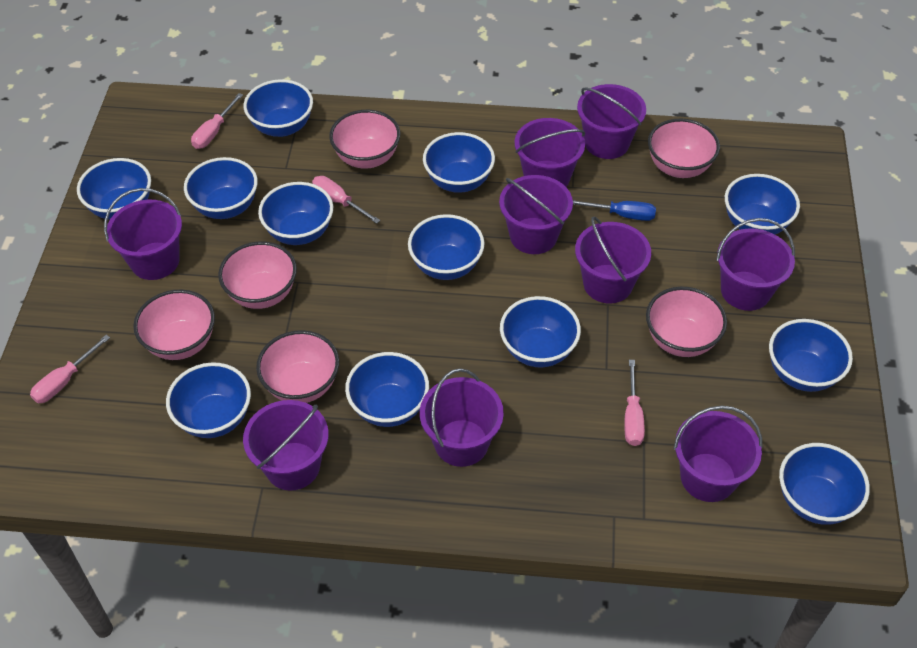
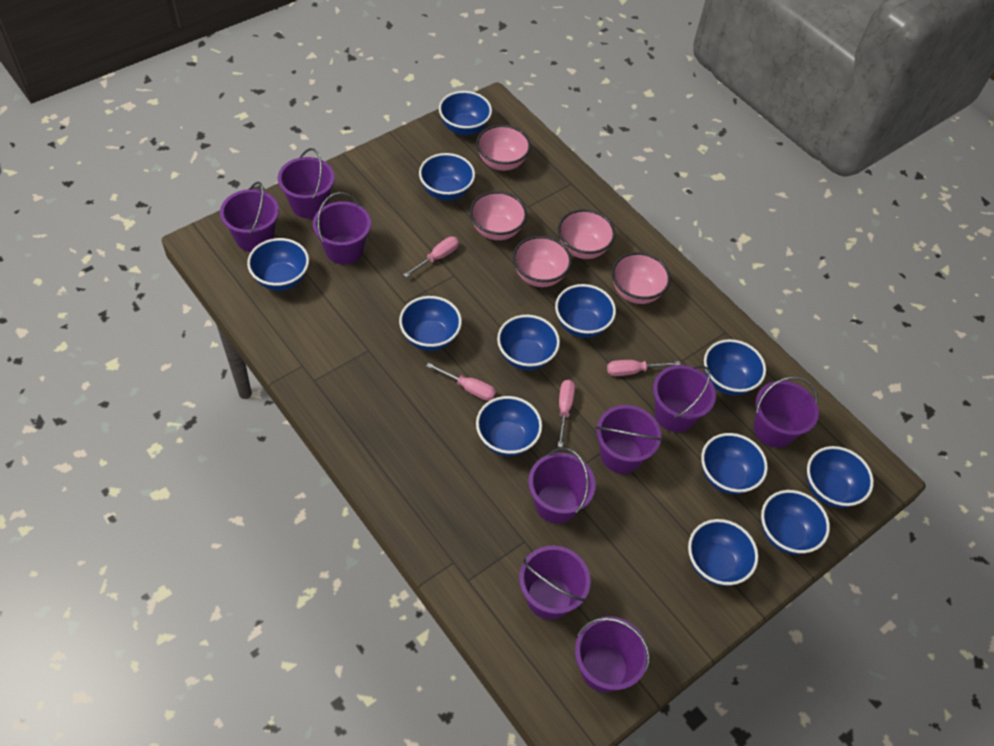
blue screwdriver: 1 -> 0
pink bowl: 6 -> 5

